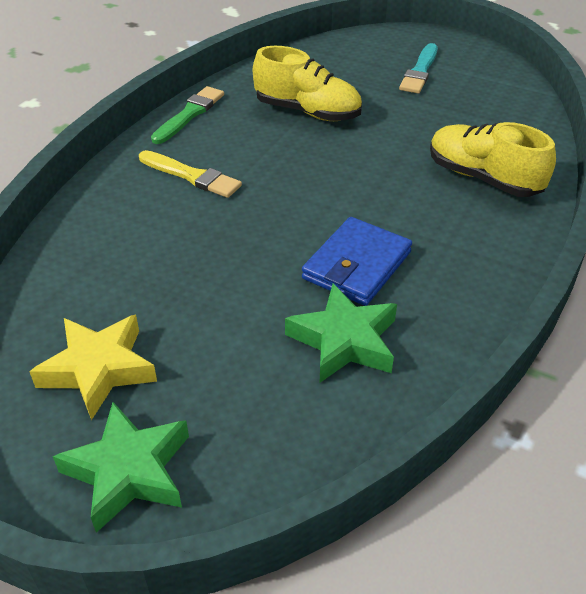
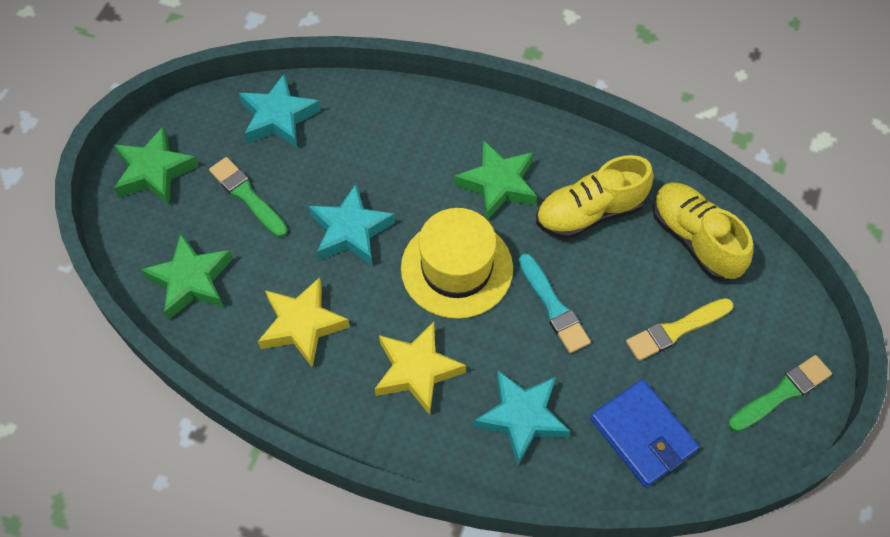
green brush: 1 -> 2
green star: 2 -> 3
turquoise star: 0 -> 3
yellow hat: 0 -> 1
yellow star: 1 -> 2

